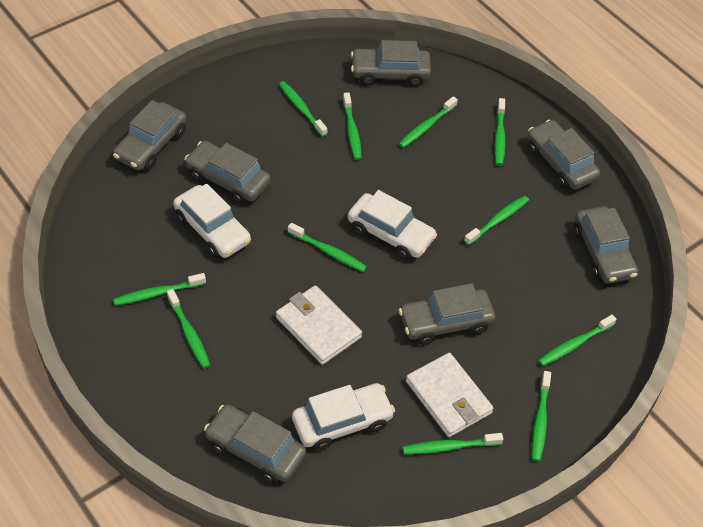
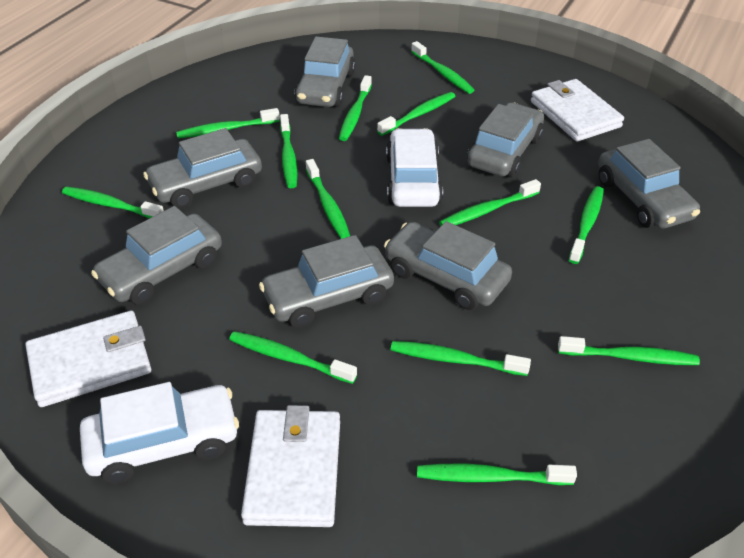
green toothbrush: 11 -> 13
white car: 3 -> 2
white wallet: 2 -> 3

